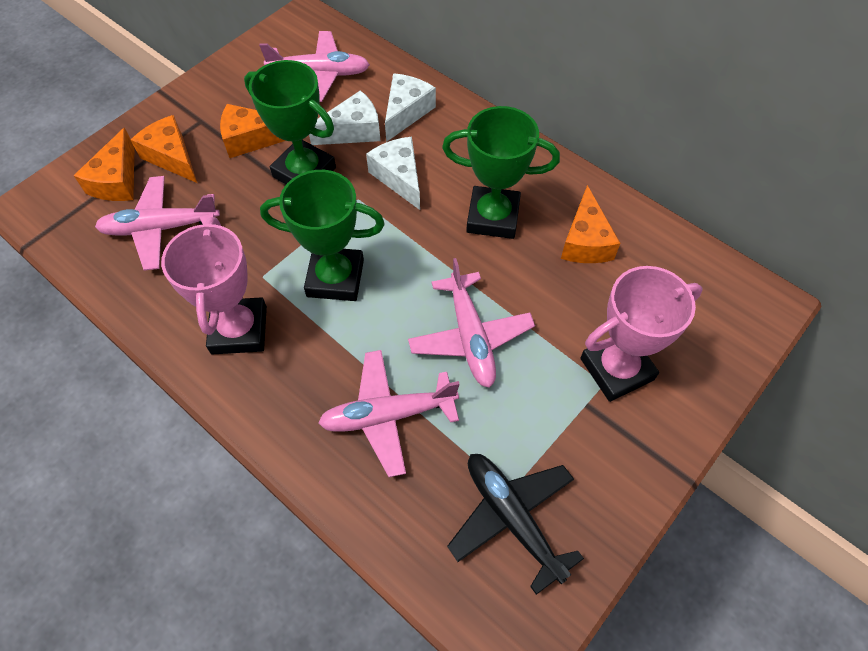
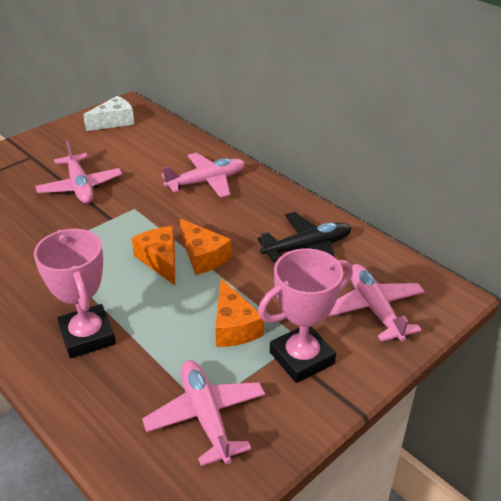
green trophy: 3 -> 0
orange cheese: 4 -> 3
white cheese: 3 -> 1

